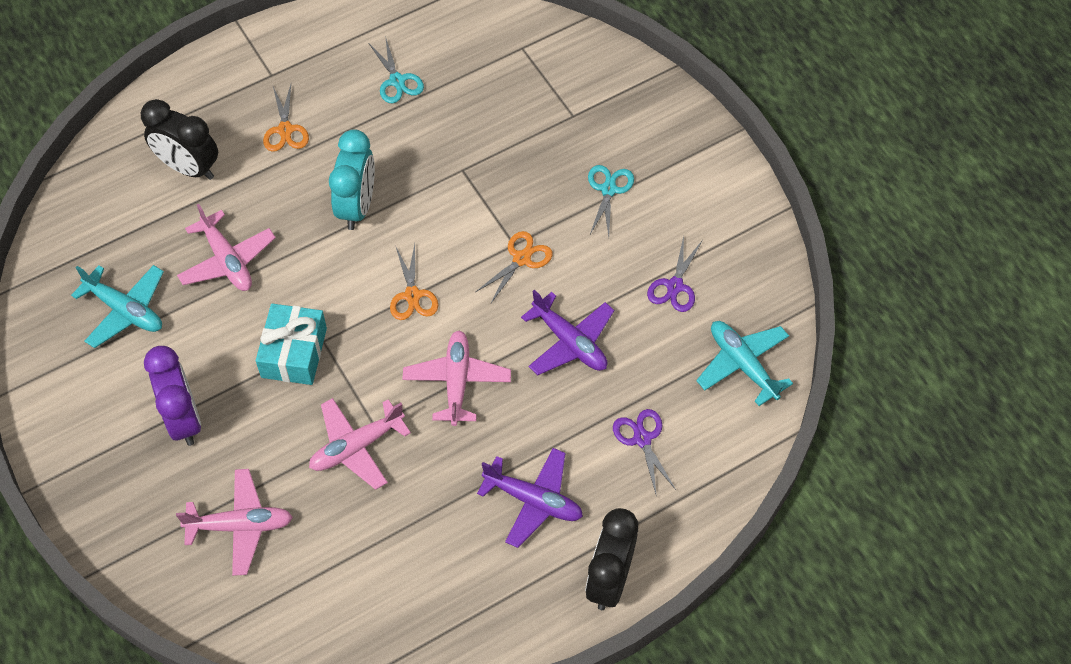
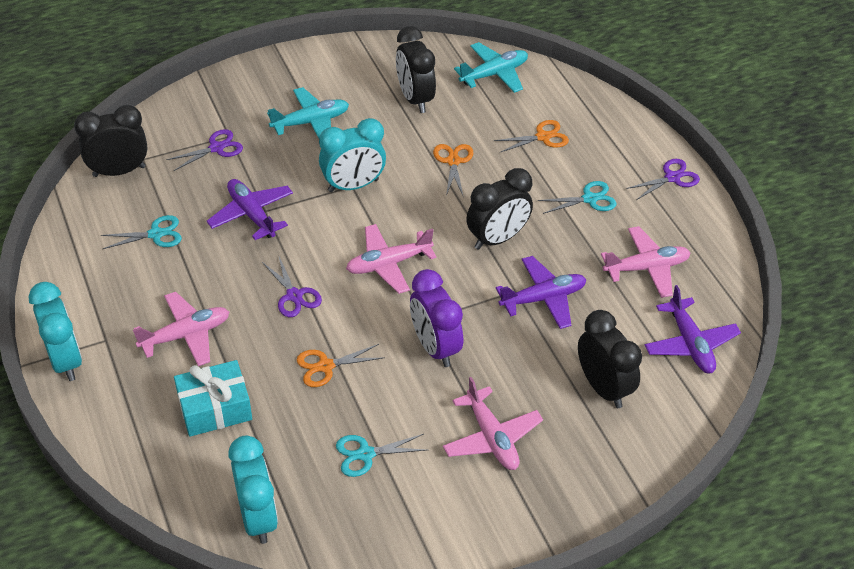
black clock: 2 -> 4
purple plane: 2 -> 3
purple scissors: 2 -> 3
turquoise clock: 1 -> 3
turquoise scissors: 2 -> 3

